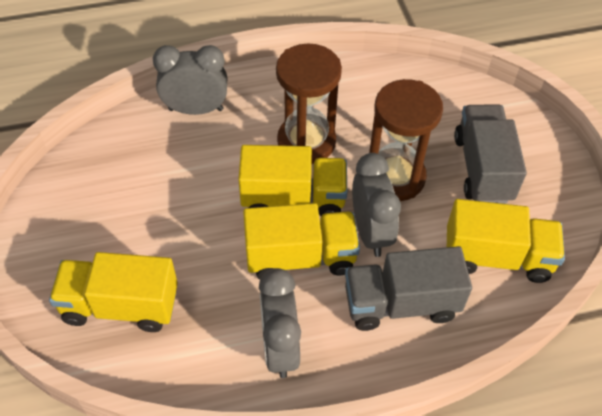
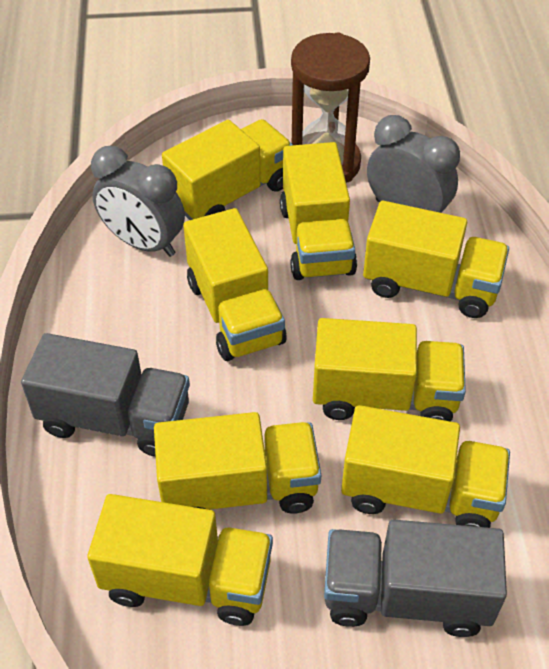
brown hourglass: 2 -> 1
grey clock: 3 -> 2
yellow truck: 4 -> 8

